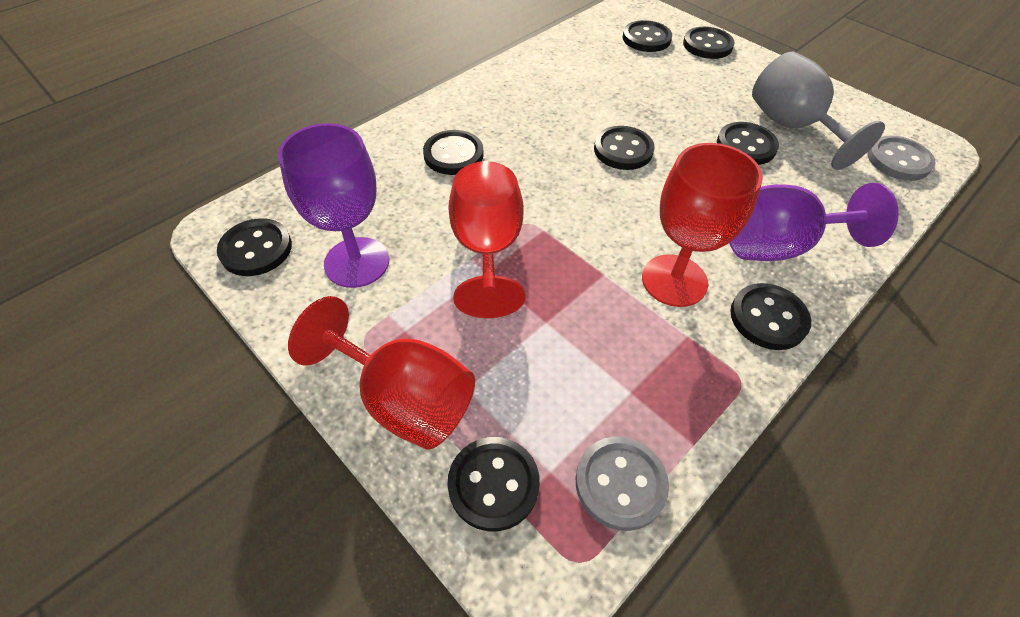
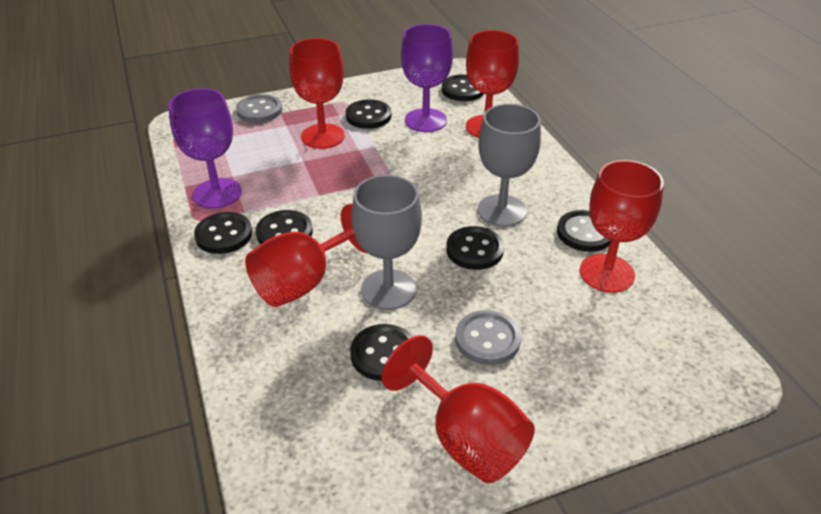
black button: 8 -> 7
grey goblet: 1 -> 2
red goblet: 3 -> 5

